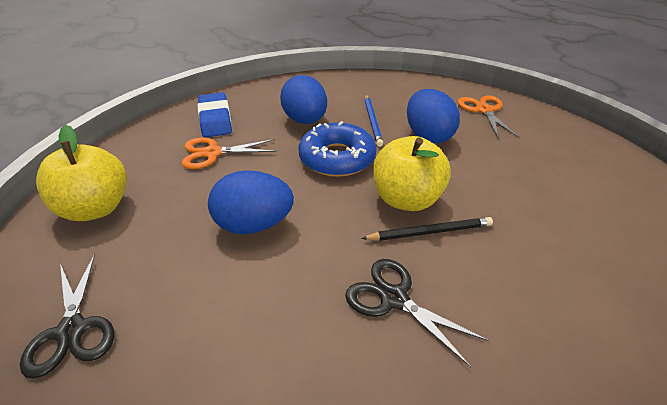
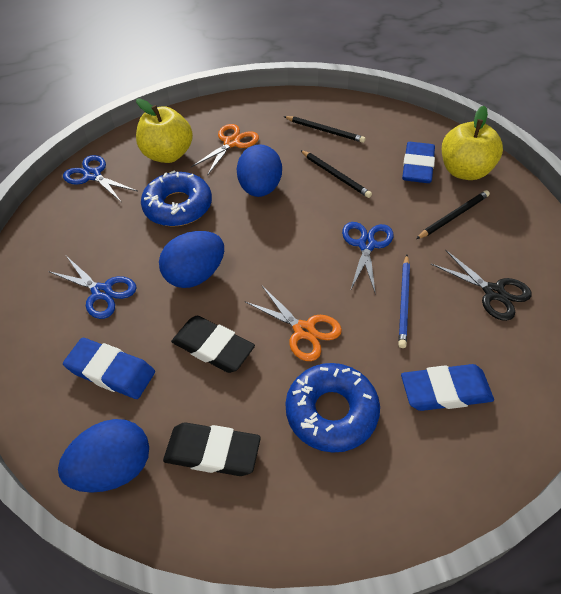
black eraser: 0 -> 2
black pencil: 1 -> 3
black scissors: 2 -> 1
blue donut: 1 -> 2
blue eraser: 1 -> 3
blue scissors: 0 -> 3

